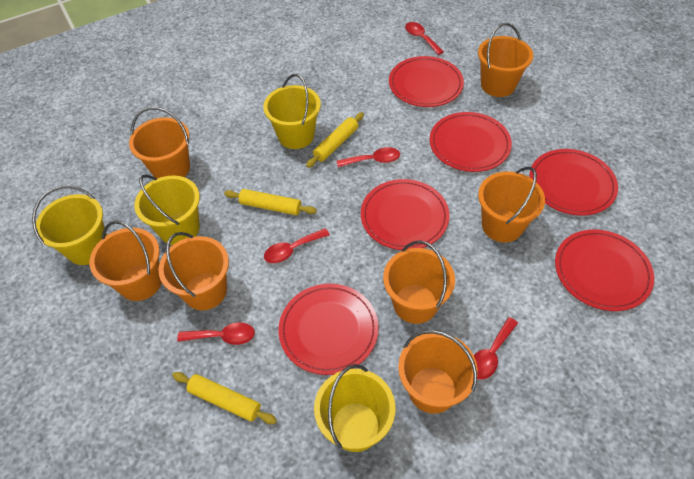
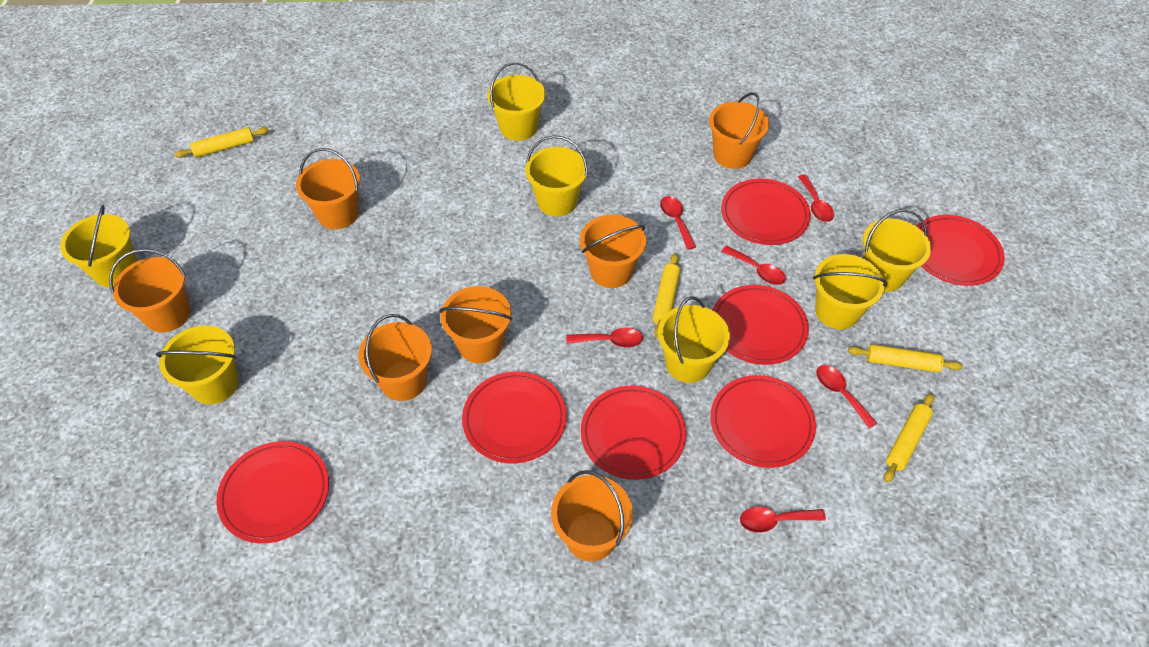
red plate: 6 -> 7
red spoon: 5 -> 6
yellow bucket: 4 -> 7
yellow rolling pin: 3 -> 4

